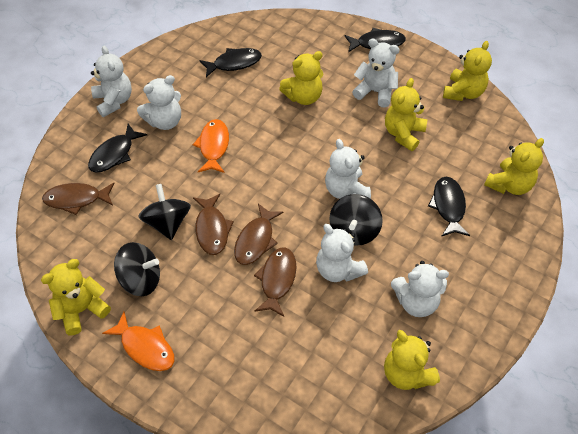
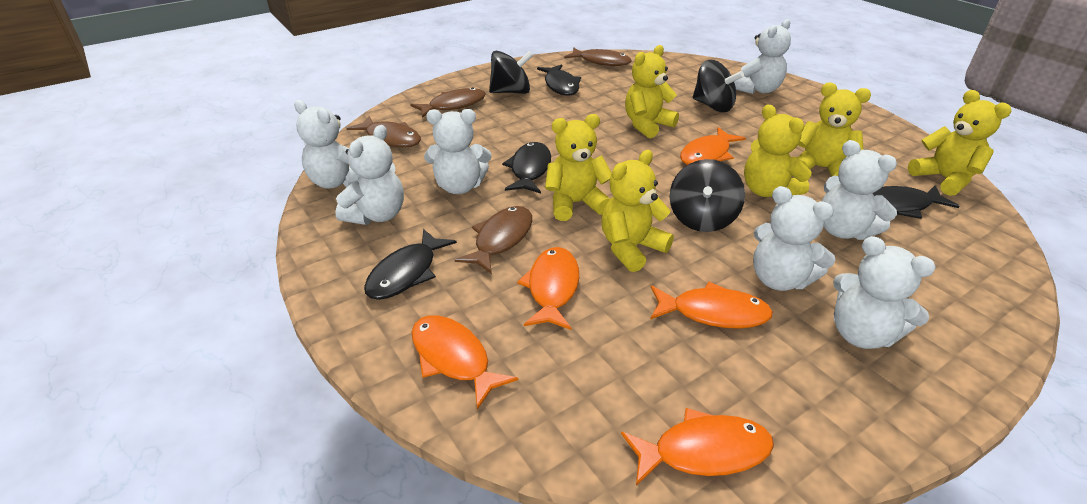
orange fish: 2 -> 5
white teddy bear: 6 -> 7

